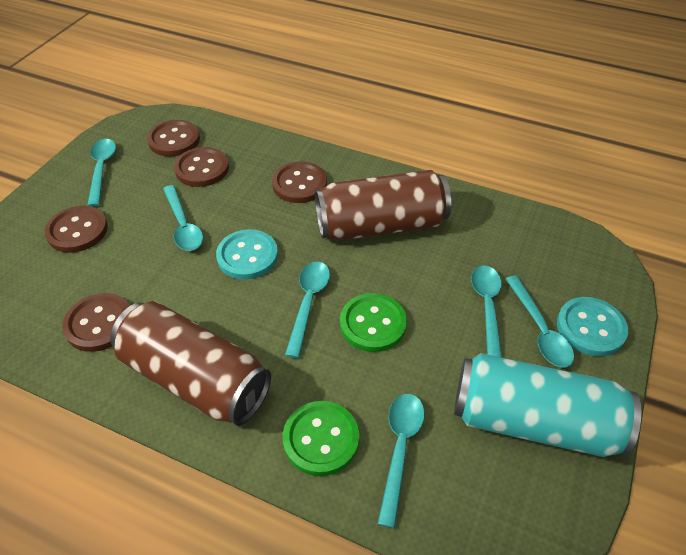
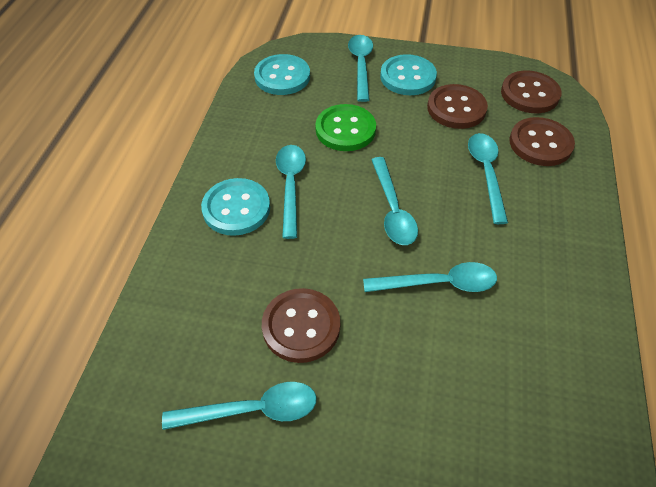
brown button: 5 -> 4
brown can: 2 -> 0
green button: 2 -> 1
turquoise button: 2 -> 3
turquoise can: 1 -> 0

